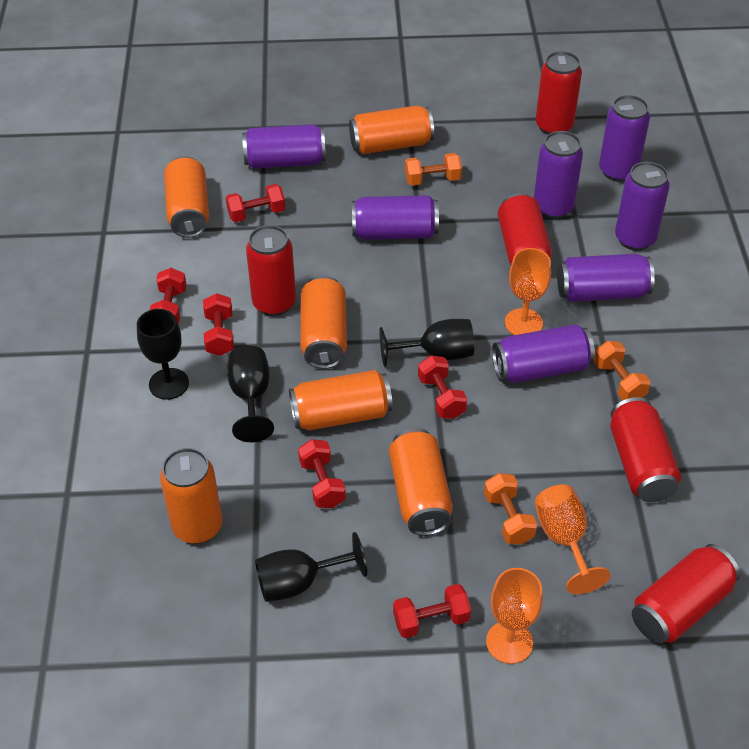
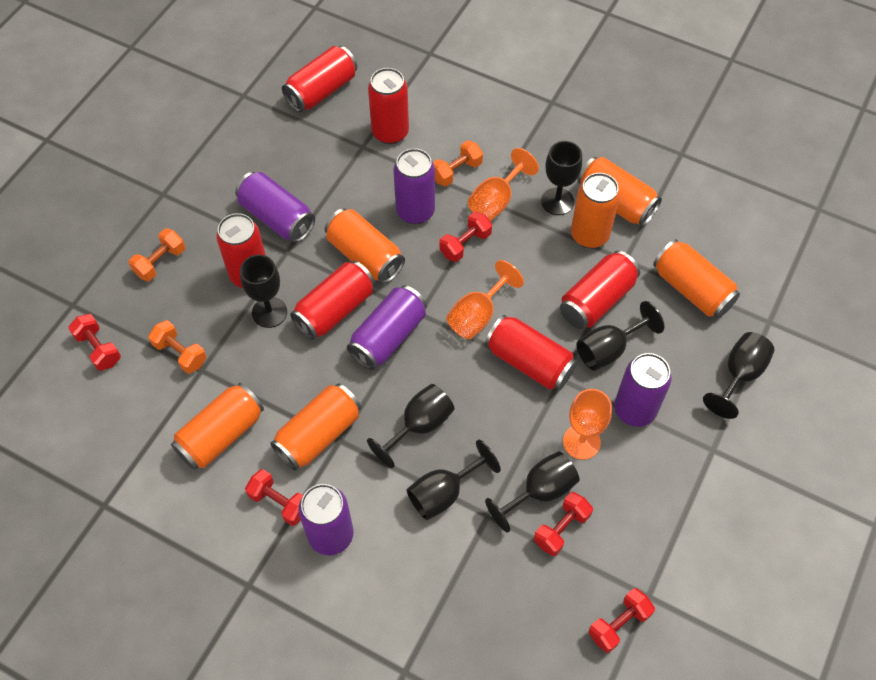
black goblet: 4 -> 7
purple can: 7 -> 5
red can: 5 -> 6
red dumbbell: 6 -> 5

